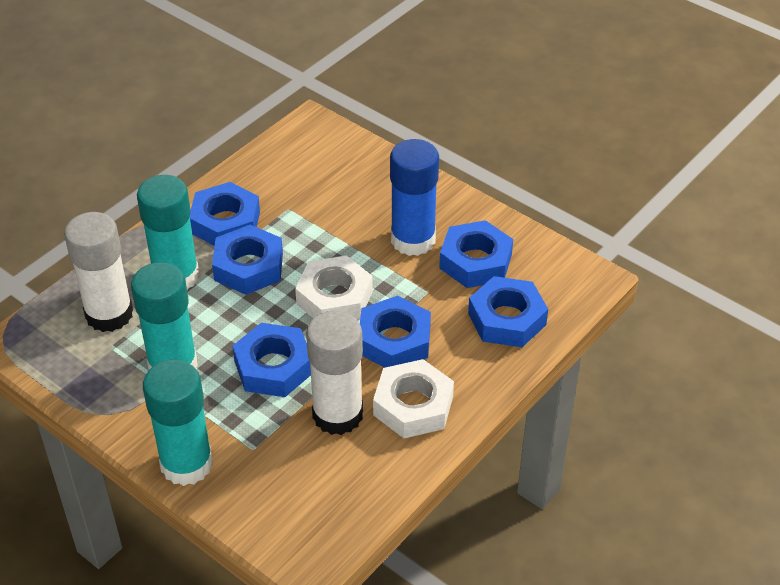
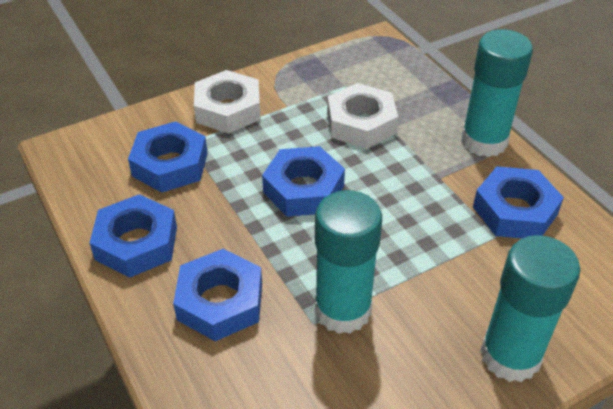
blue glue stick: 1 -> 0
blue nut: 6 -> 5
white glue stick: 2 -> 0

